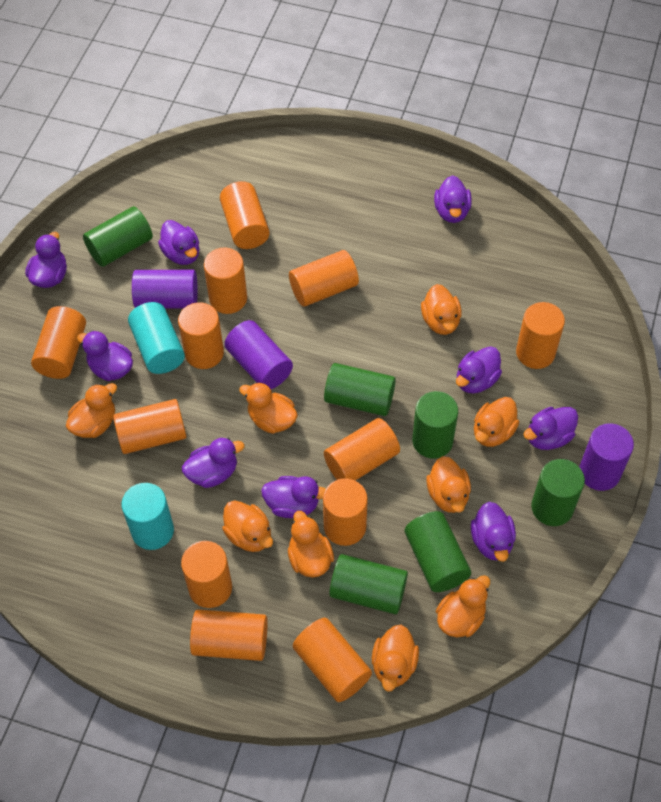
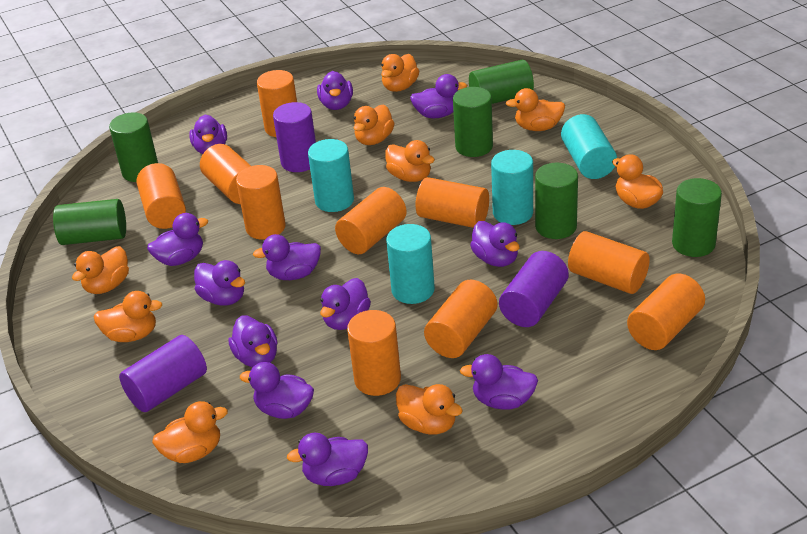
orange cylinder: 12 -> 10
purple duck: 9 -> 12
turquoise cylinder: 2 -> 4

